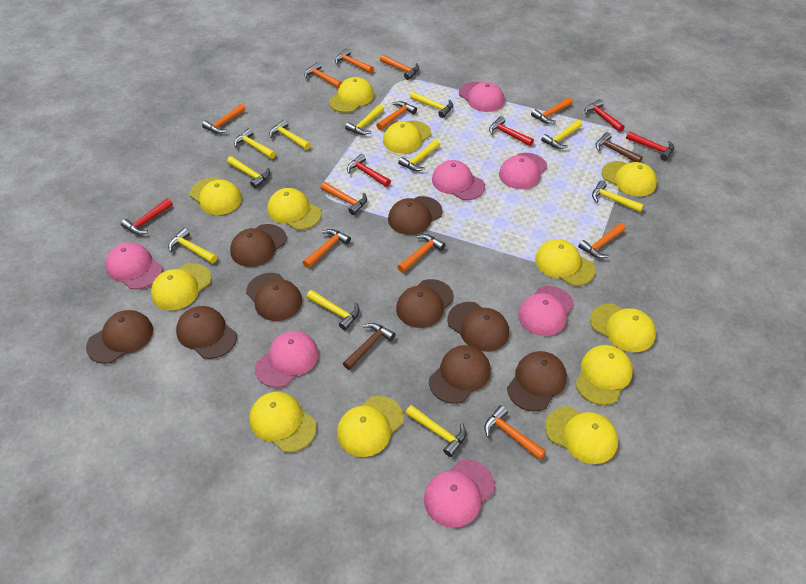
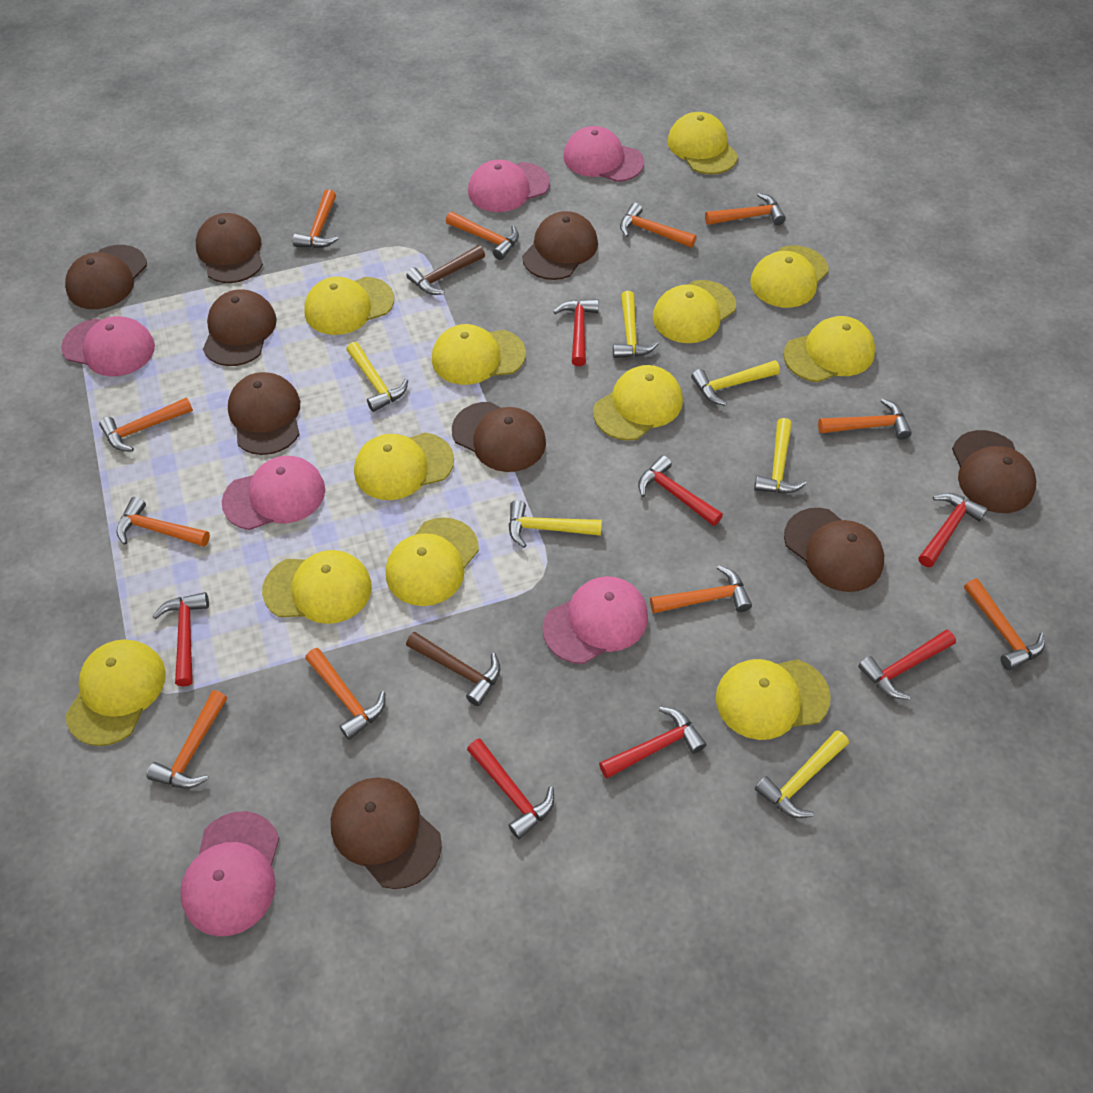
pink cap: 7 -> 6
red hammer: 5 -> 7
yellow hammer: 11 -> 6

